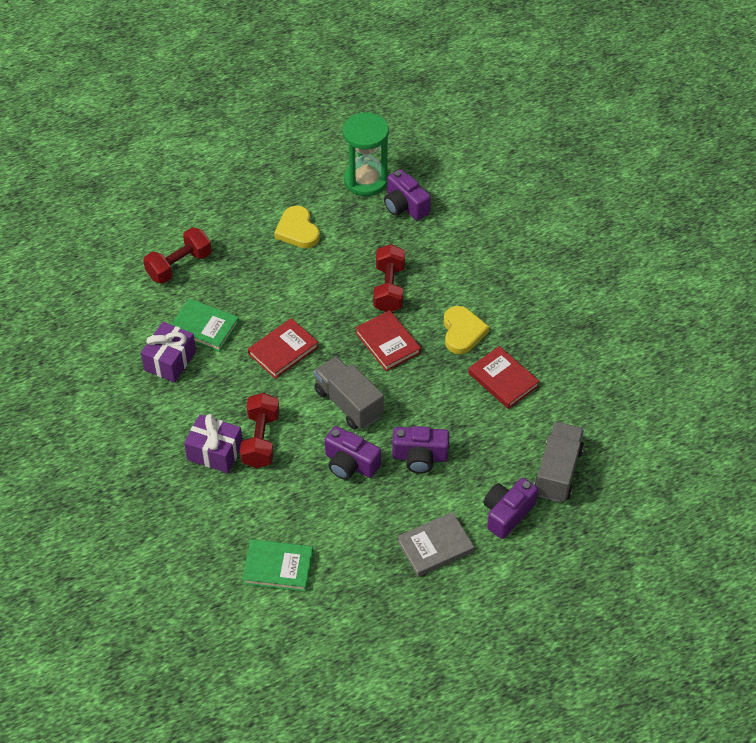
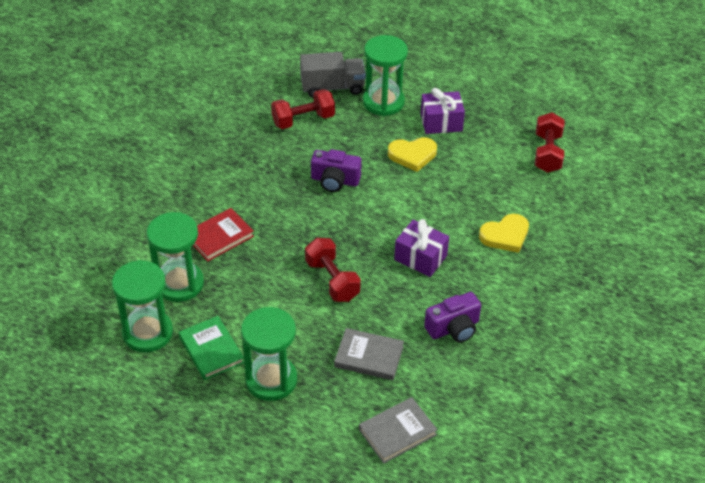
green book: 2 -> 1
green hourglass: 1 -> 4
grey book: 1 -> 2
grey truck: 2 -> 1
purple camera: 4 -> 2
red book: 3 -> 1

